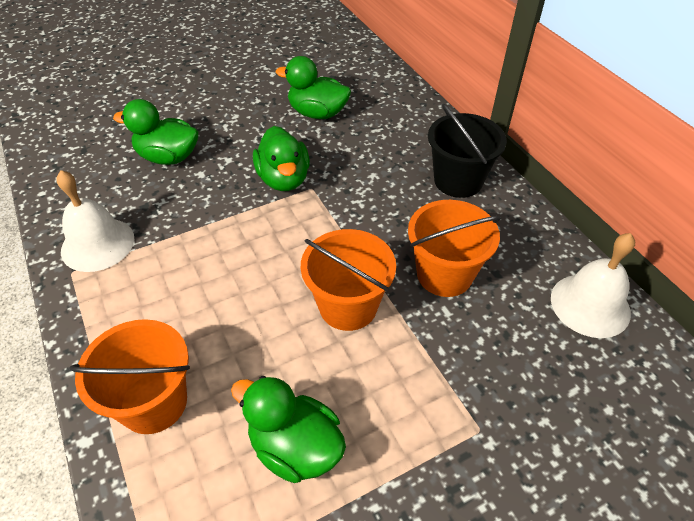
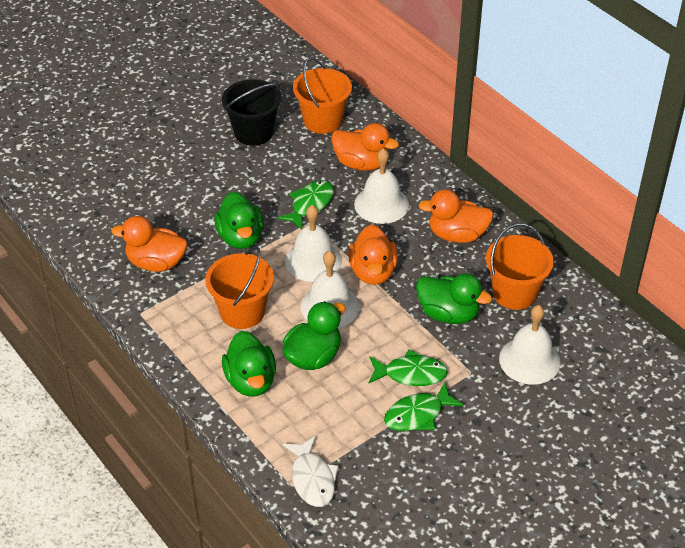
green fish: 0 -> 3
orange duck: 0 -> 4
white bell: 2 -> 4
white fish: 0 -> 1

